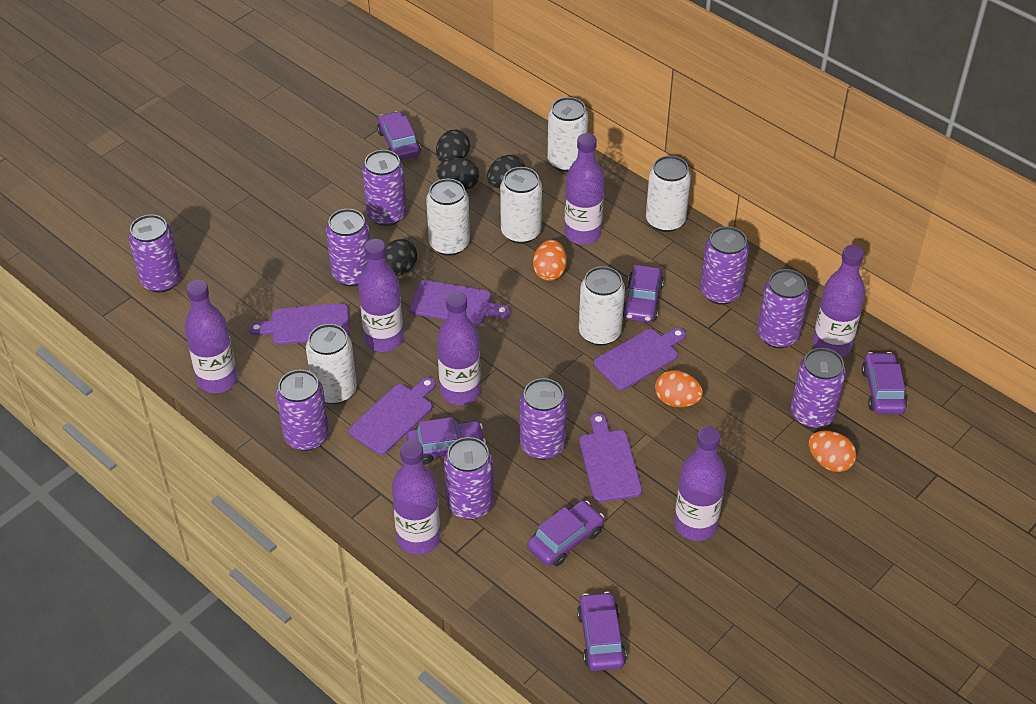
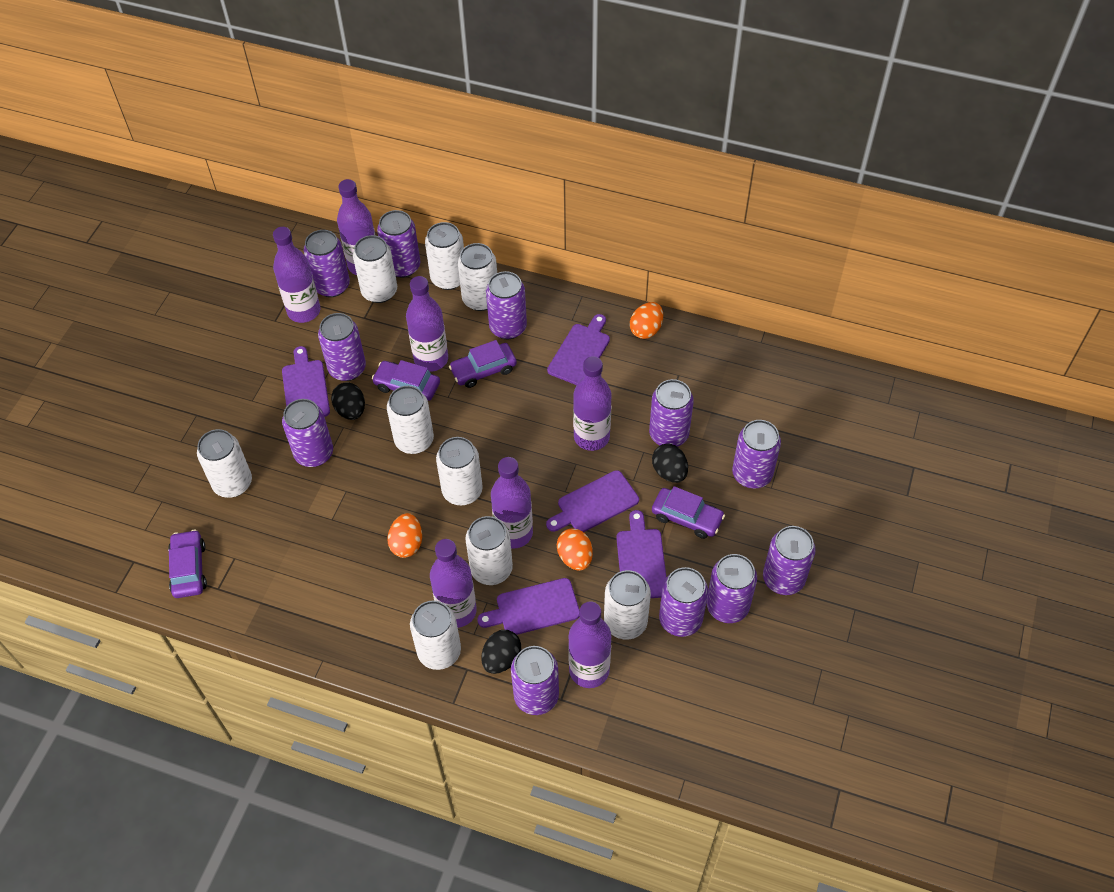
black egg: 4 -> 3
purple can: 9 -> 11
purple car: 6 -> 4
white can: 6 -> 9

